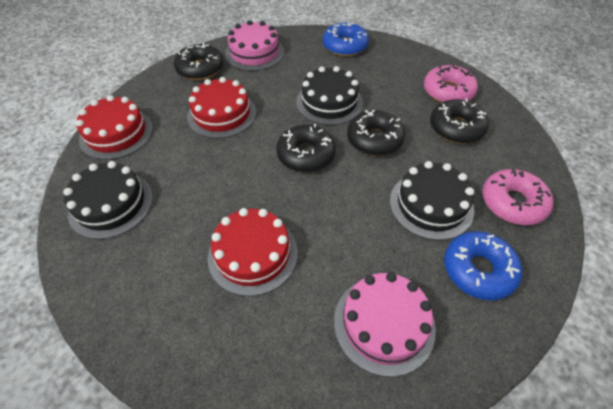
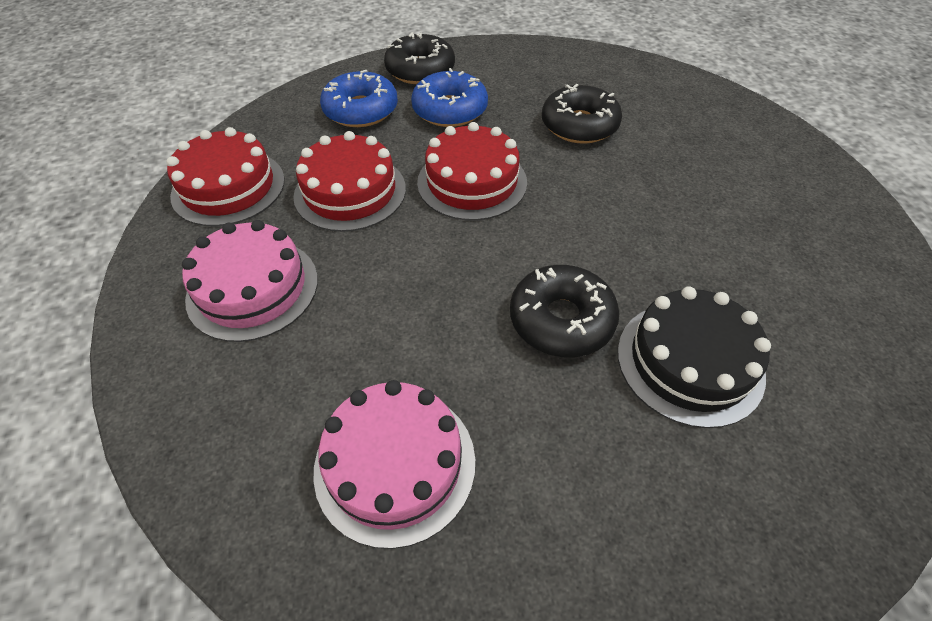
black cake: 3 -> 1
black donut: 4 -> 3
pink donut: 2 -> 0

